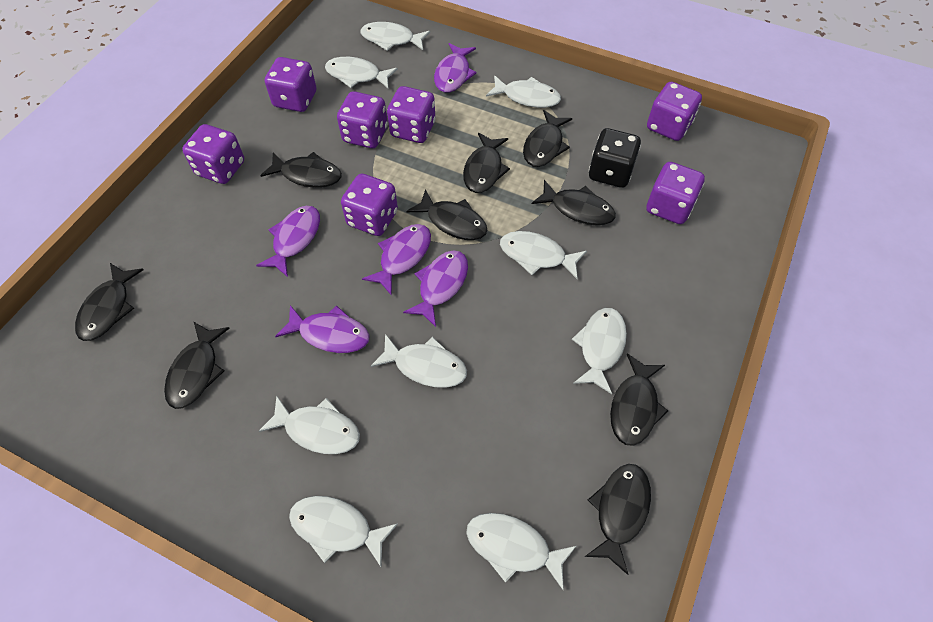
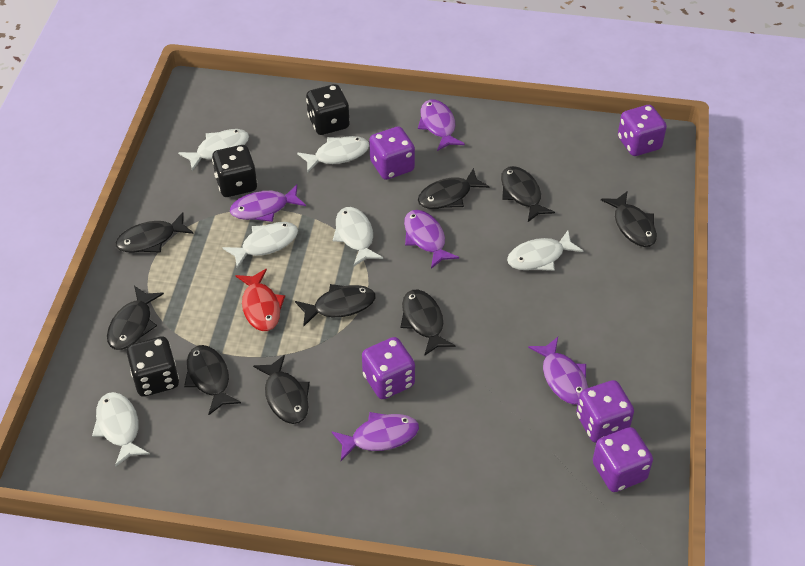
black dice: 1 -> 3
purple dice: 7 -> 5
red fish: 0 -> 1
white fish: 9 -> 6

